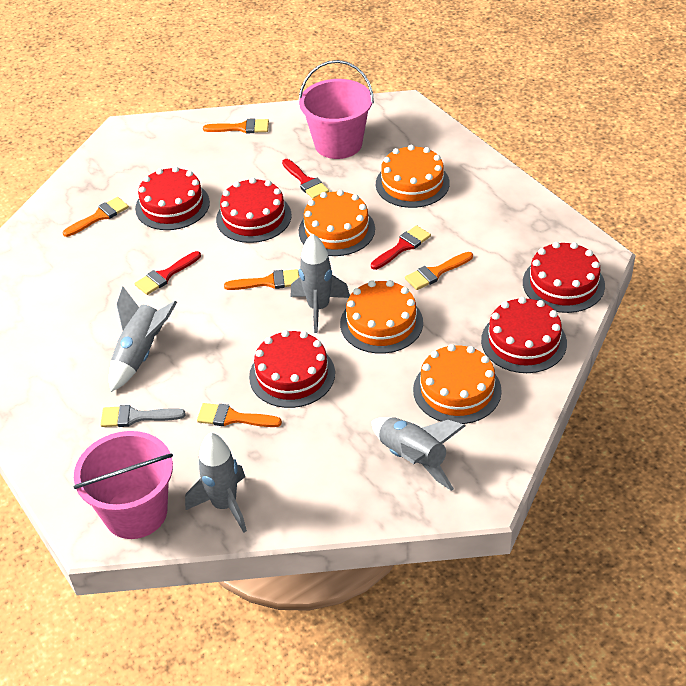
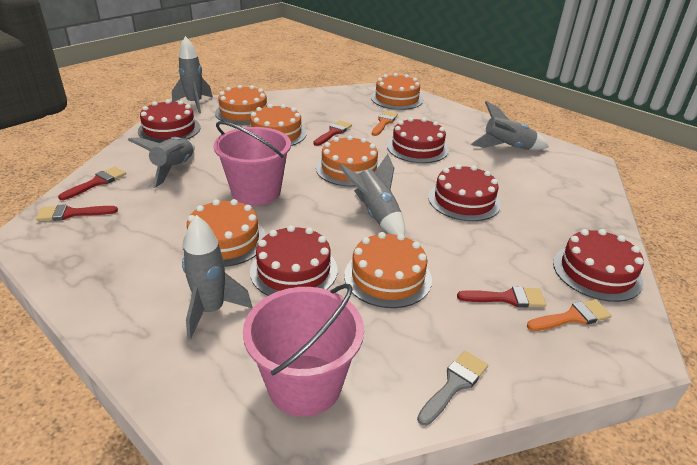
grey rocket: 4 -> 5
orange brush: 5 -> 2
orange cake: 4 -> 6
red brush: 3 -> 4

